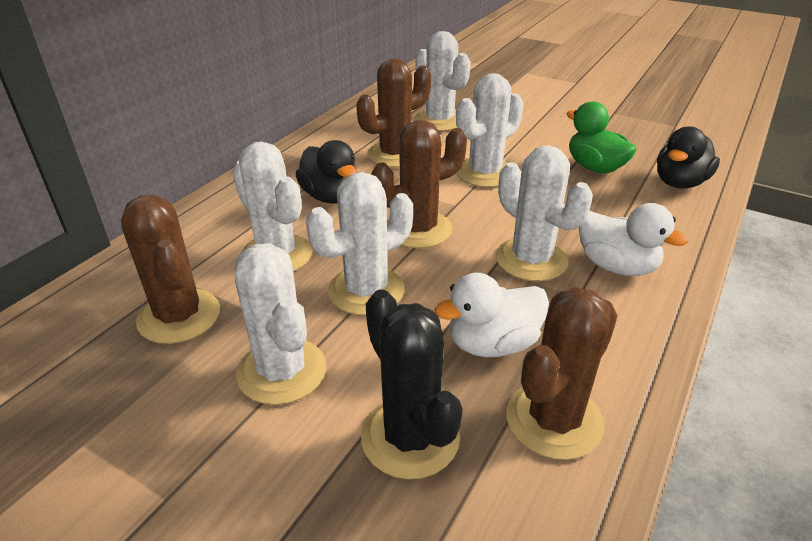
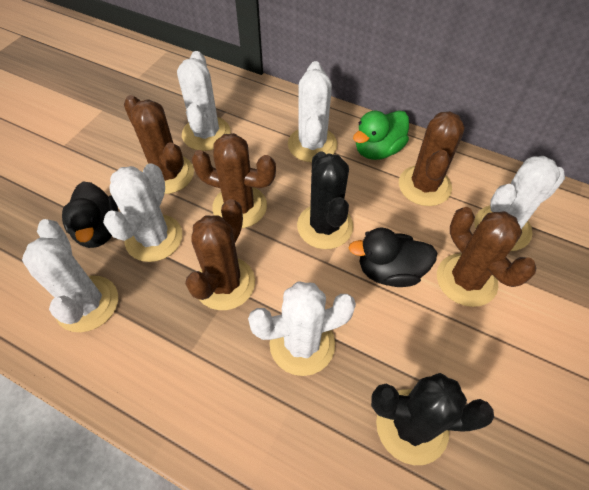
black cactus: 1 -> 2
brown cactus: 4 -> 5
white duck: 2 -> 0

